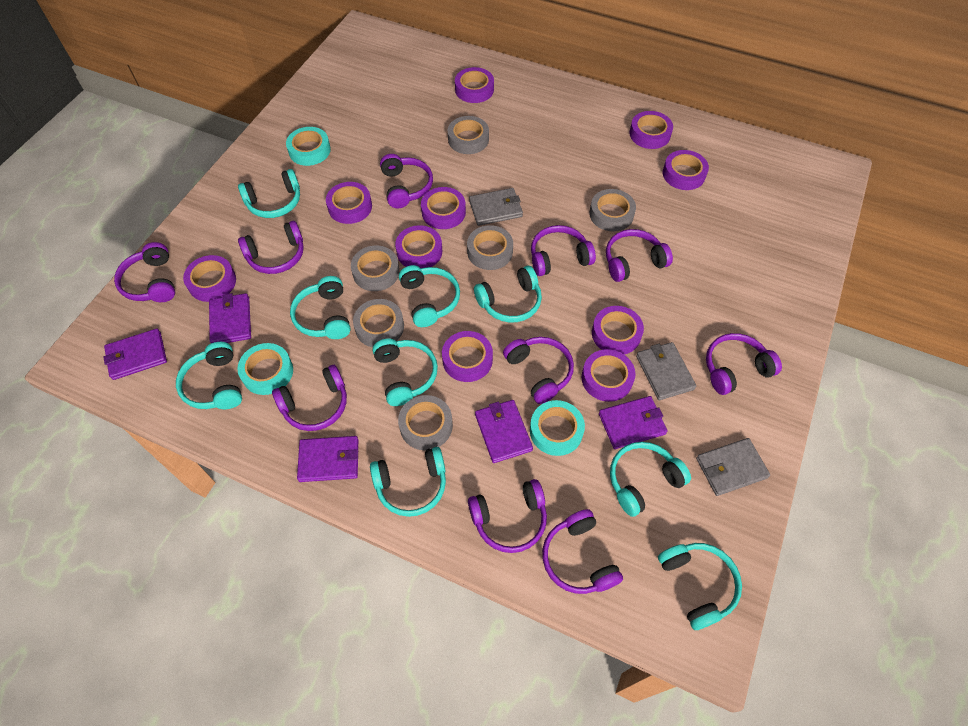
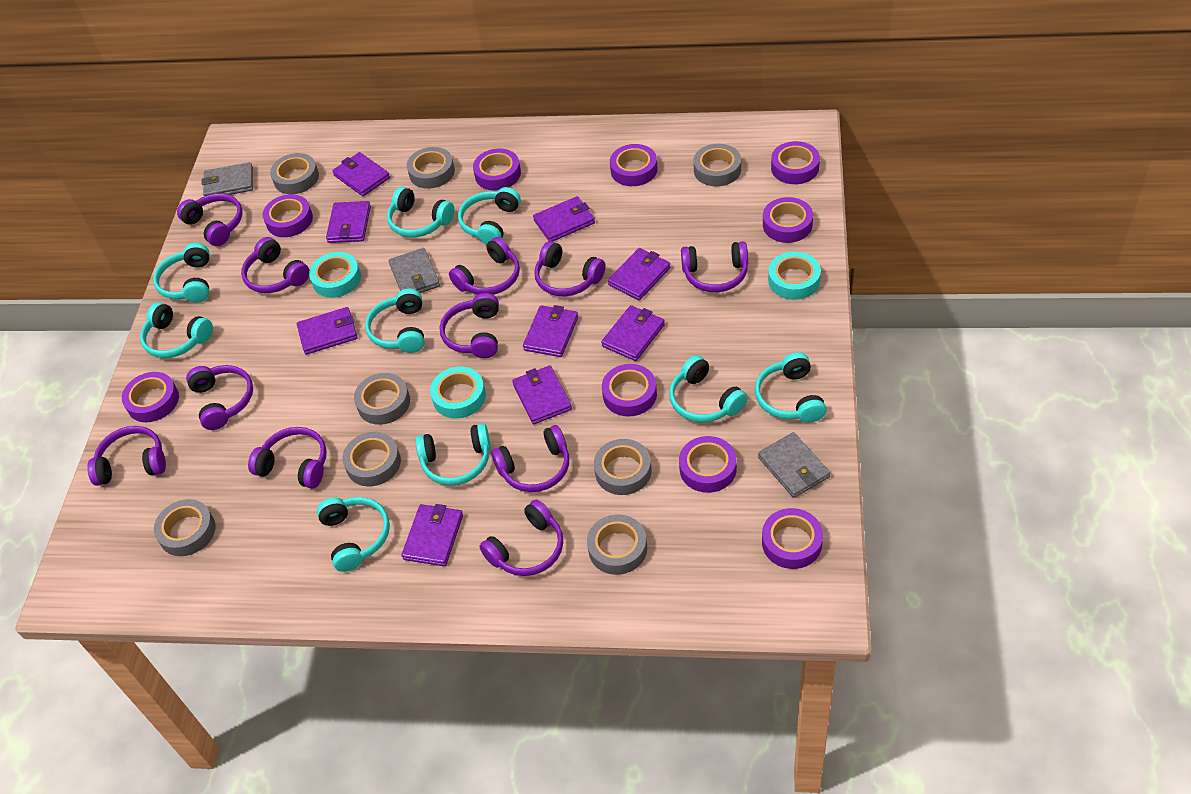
grey tape: 6 -> 8
purple headphones: 10 -> 11
purple tape: 10 -> 9
purple wallet: 5 -> 9

